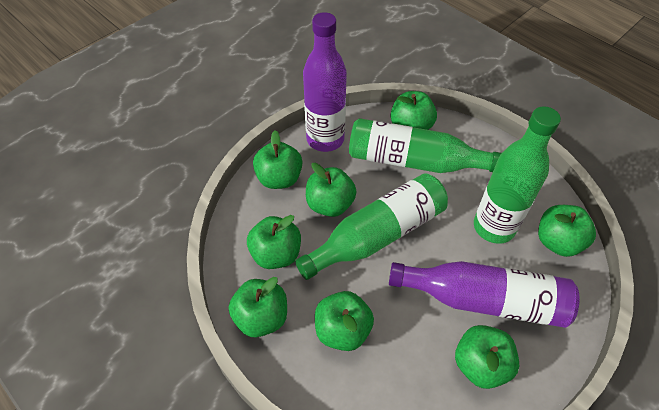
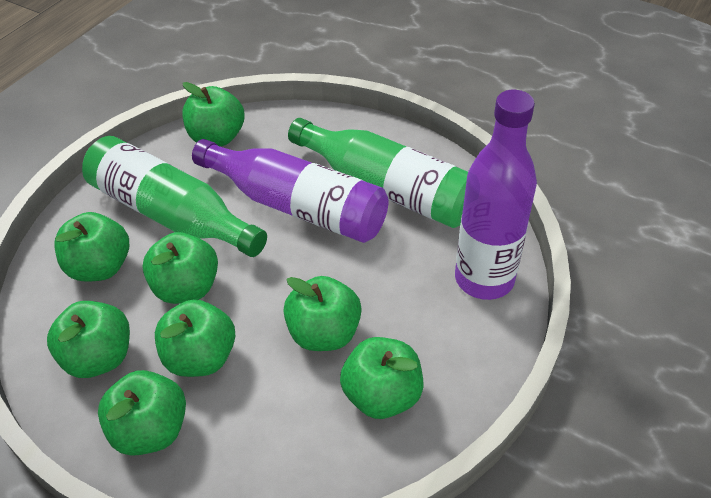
green bottle: 3 -> 2

